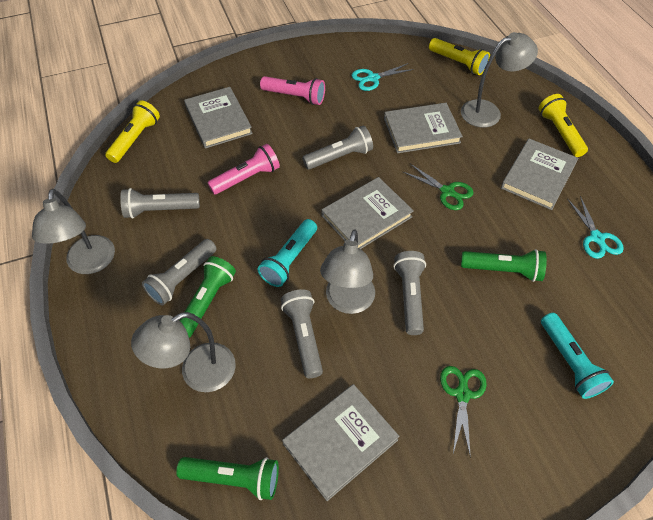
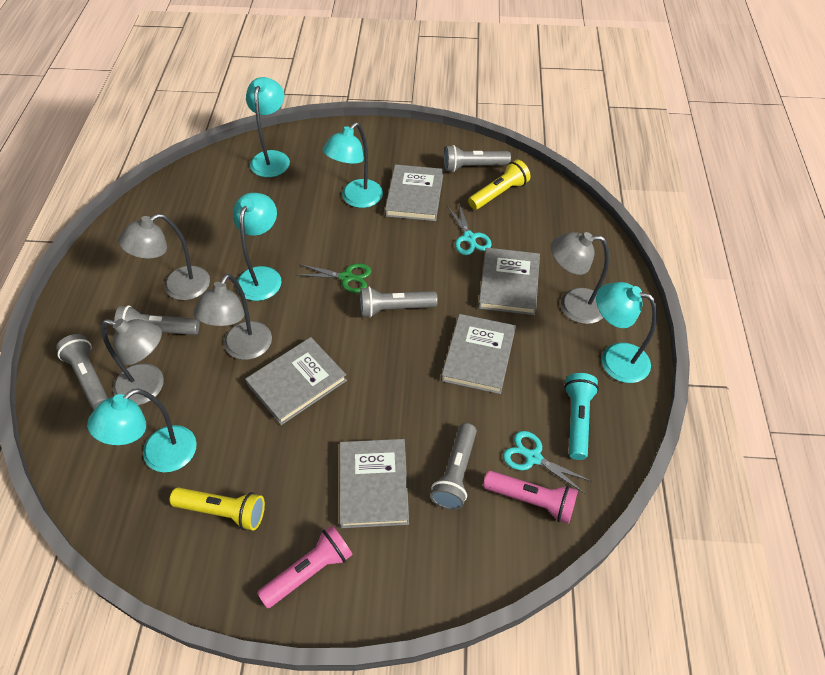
green flashlight: 3 -> 0
green scissors: 2 -> 1
turquoise flashlight: 2 -> 1
turquoise lamp: 0 -> 5
yellow flashlight: 3 -> 2

